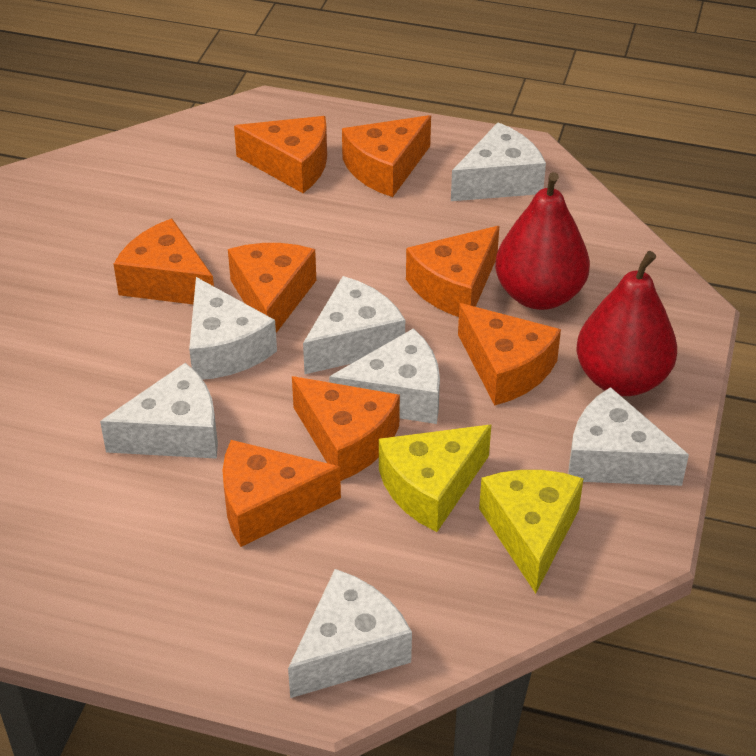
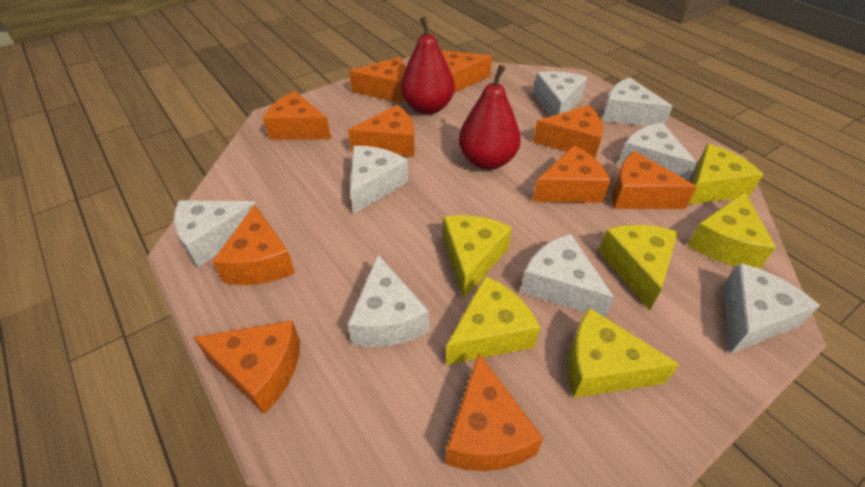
orange cheese: 8 -> 10
white cheese: 7 -> 8
yellow cheese: 2 -> 6

